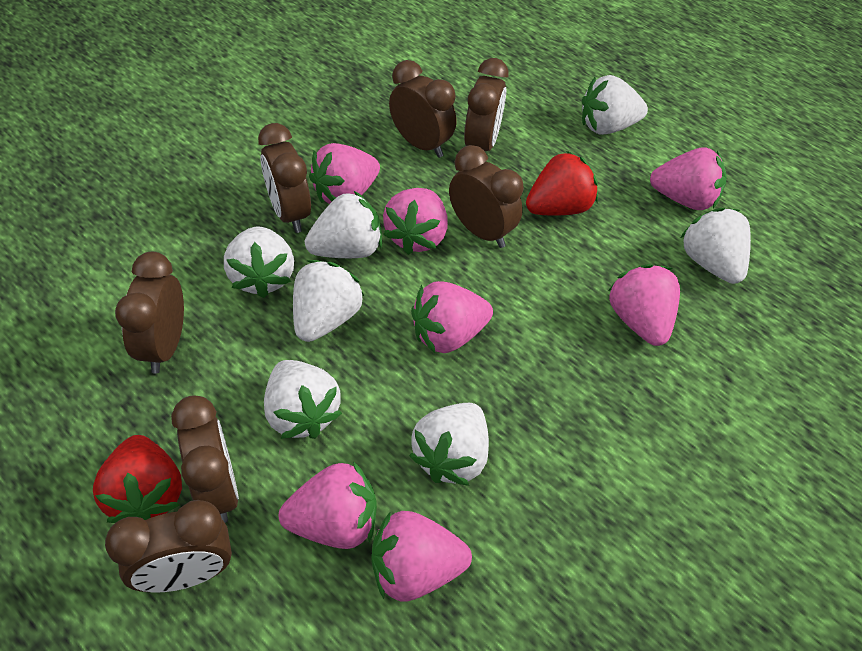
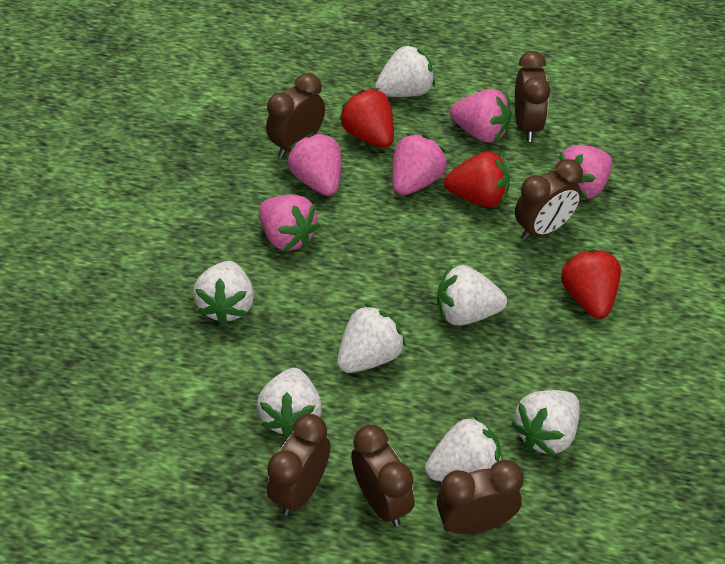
brown clock: 7 -> 6
pink strawberry: 7 -> 5
red strawberry: 2 -> 3

